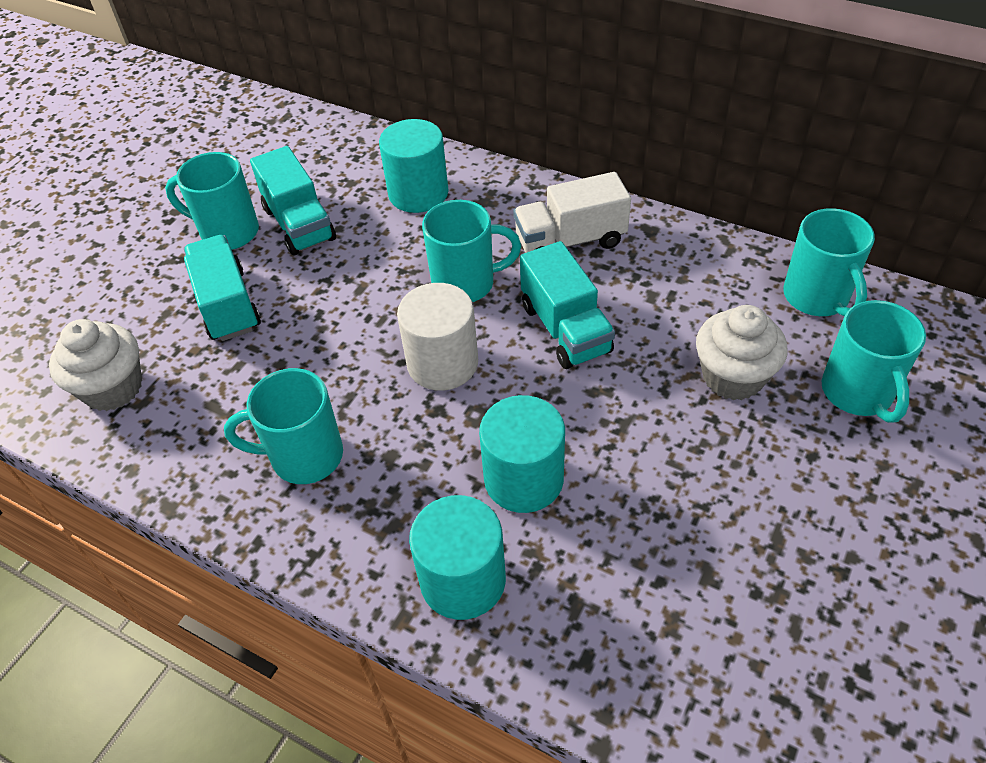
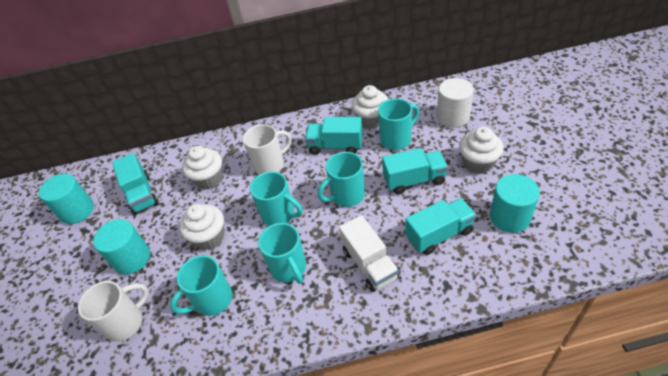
turquoise truck: 3 -> 4
white cupcake: 2 -> 4
white mug: 0 -> 2

